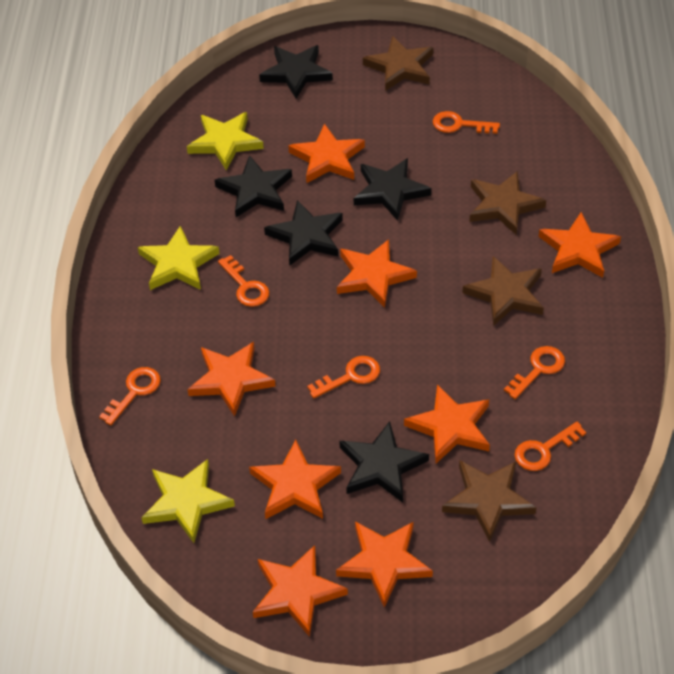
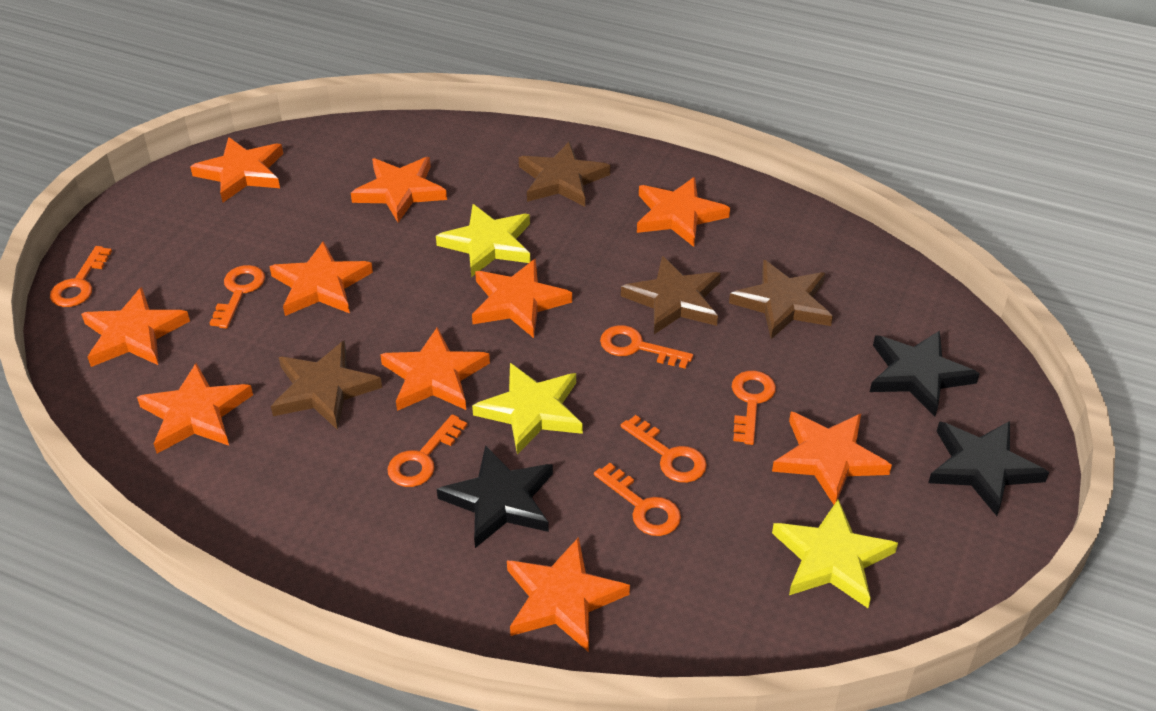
black star: 5 -> 3
orange key: 6 -> 7
orange star: 8 -> 10

